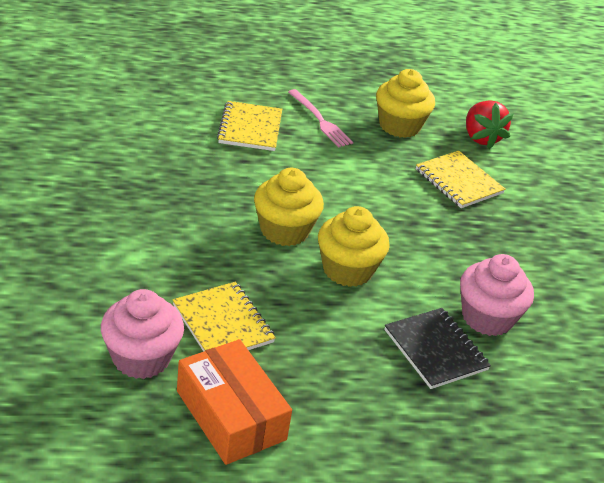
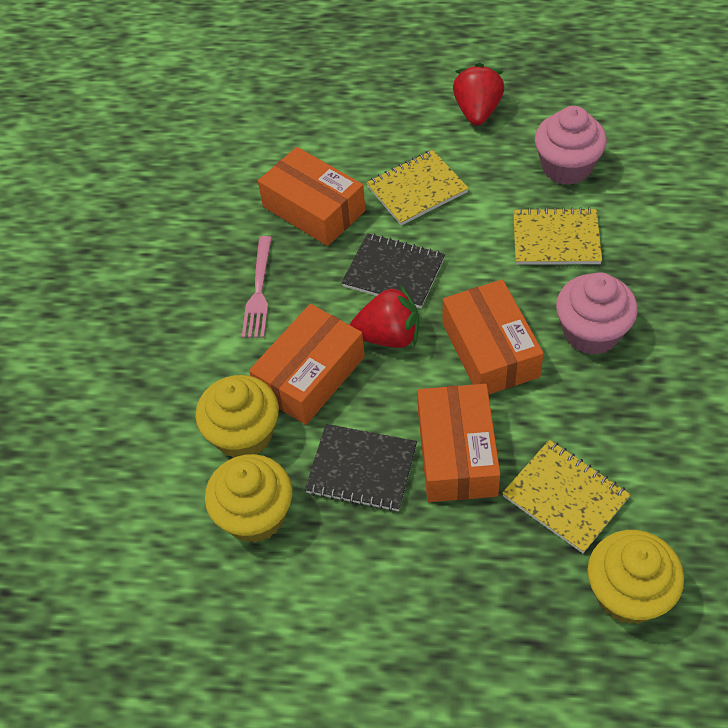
black notebook: 1 -> 2
orange box: 1 -> 4
red strawberry: 1 -> 2

